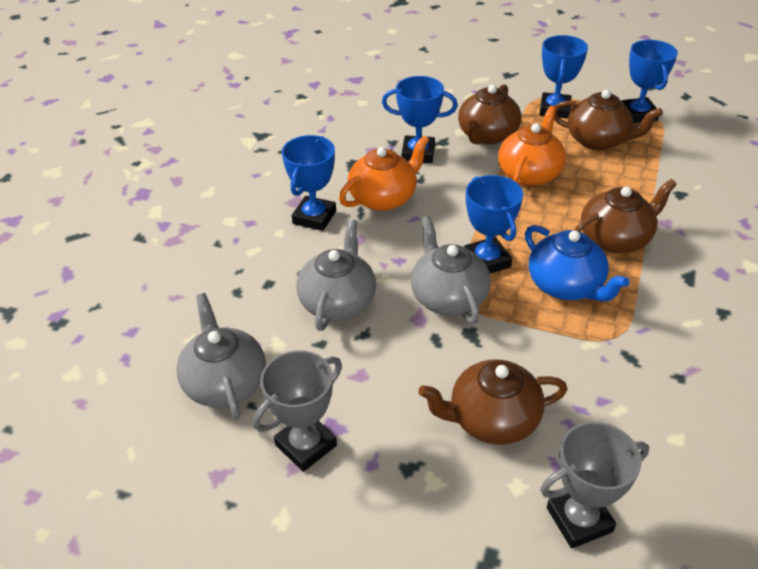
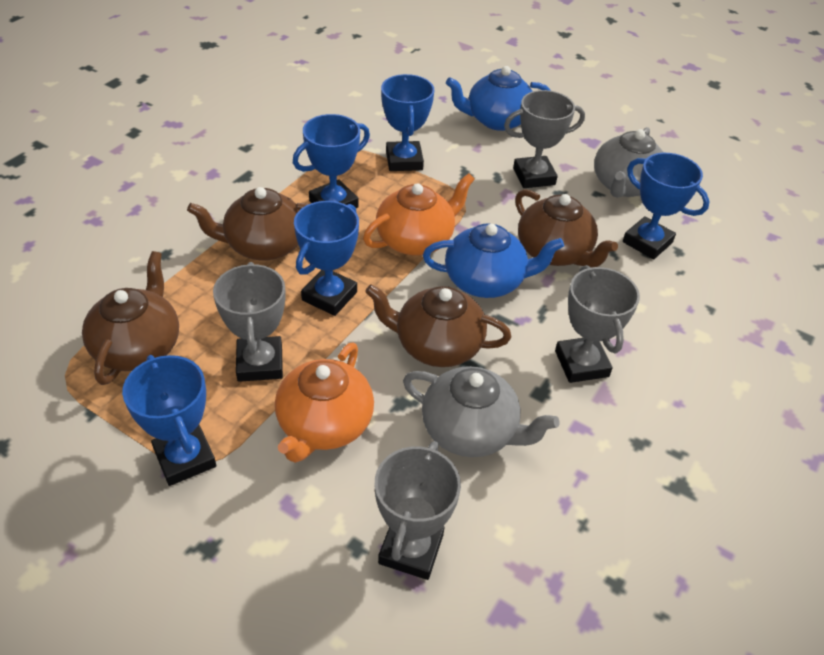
blue teapot: 1 -> 2
grey teapot: 3 -> 2
grey trophy: 2 -> 4

